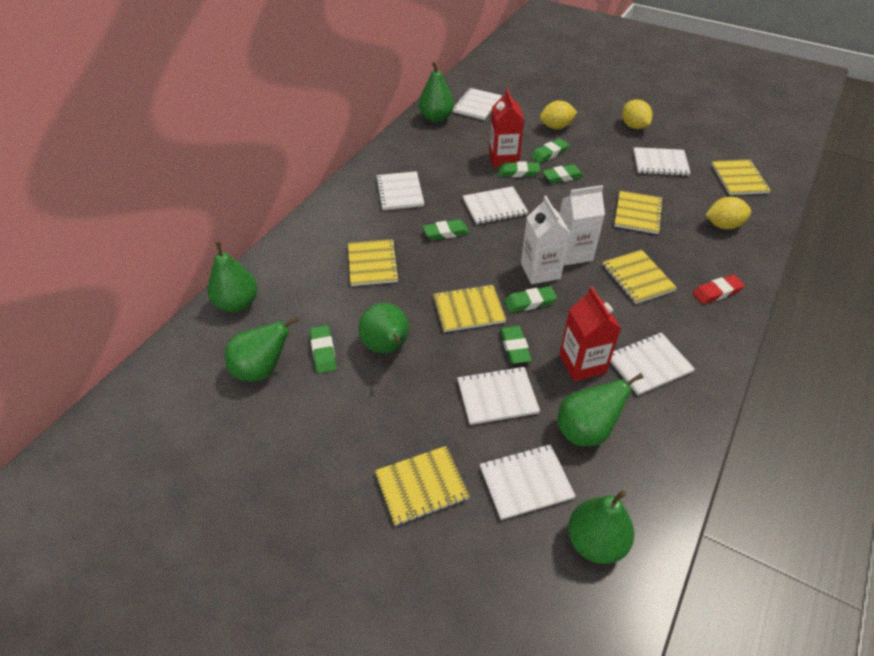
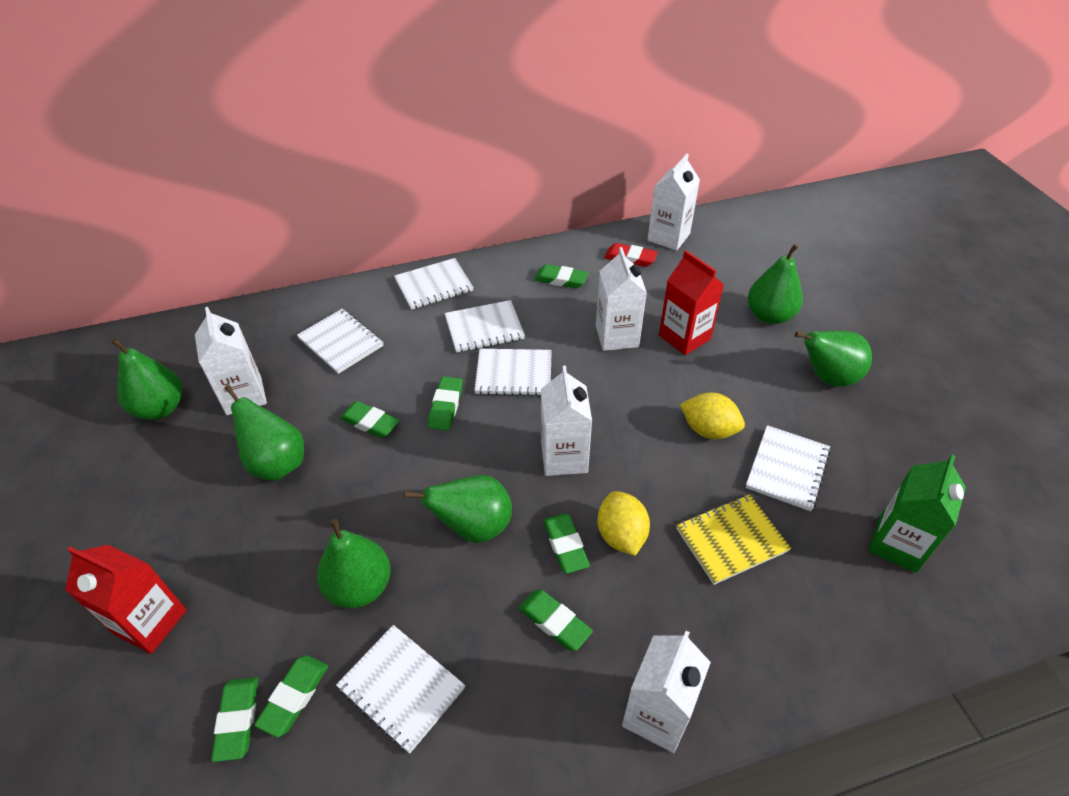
green carton: 0 -> 1
white carton: 2 -> 5
white notebook: 7 -> 6
yellow lemon: 3 -> 2
yellow notebook: 6 -> 1

